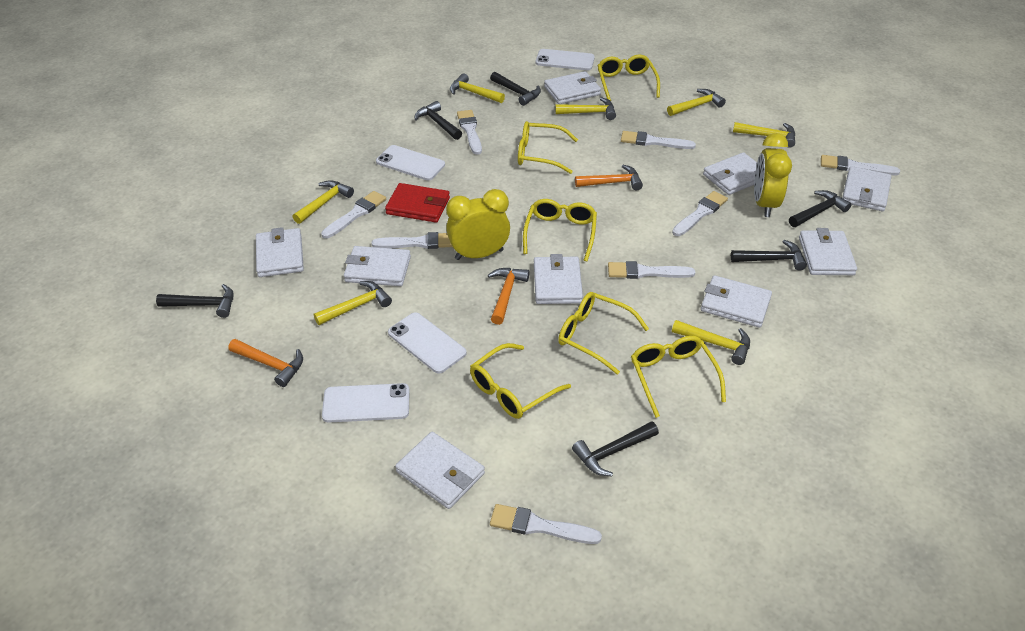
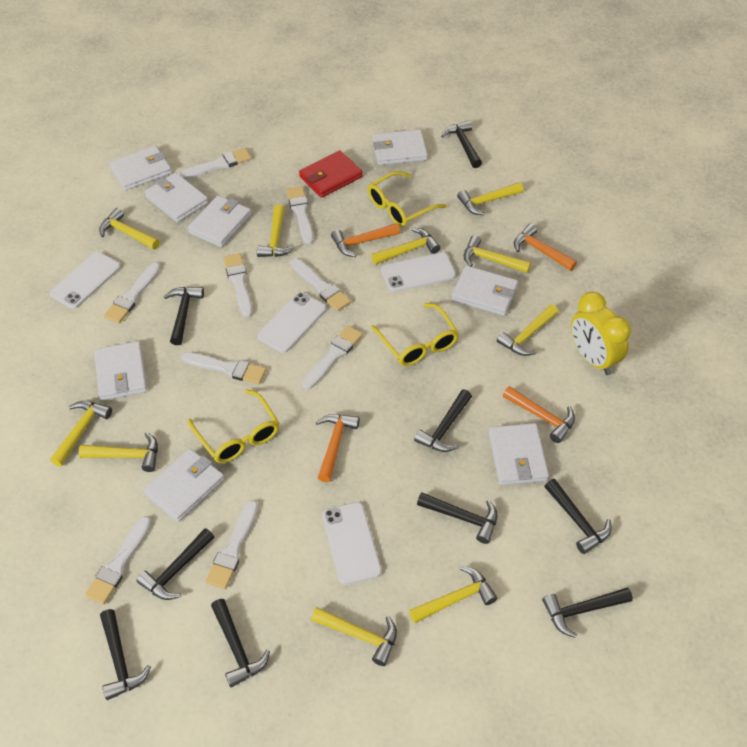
black hammer: 6 -> 9
orange hammer: 3 -> 4
white brush: 8 -> 9
white wallet: 9 -> 8
yellow clock: 2 -> 1
yellow glasses: 6 -> 3
yellow hammer: 7 -> 10

